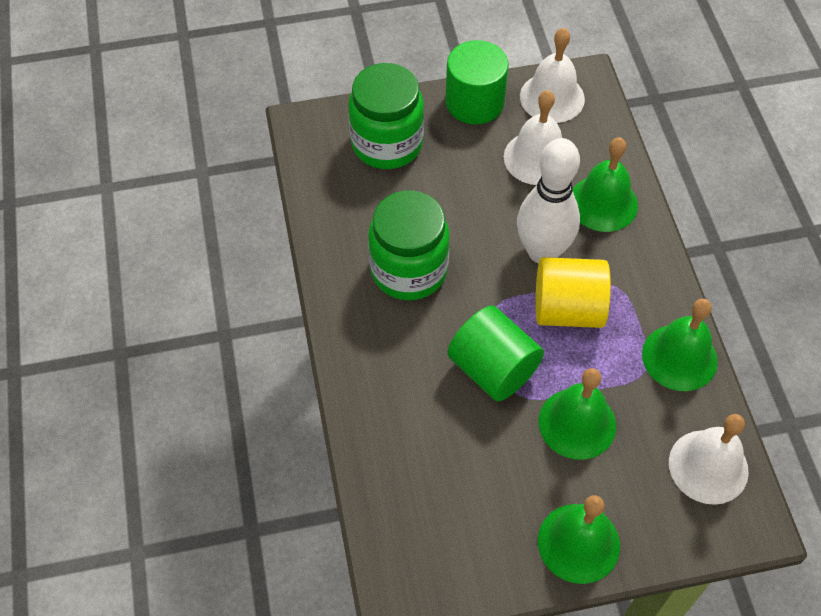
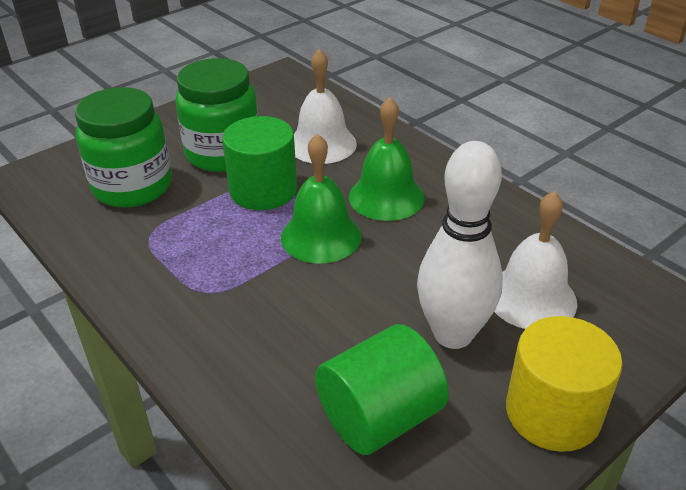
green bell: 4 -> 2
white bell: 3 -> 2

